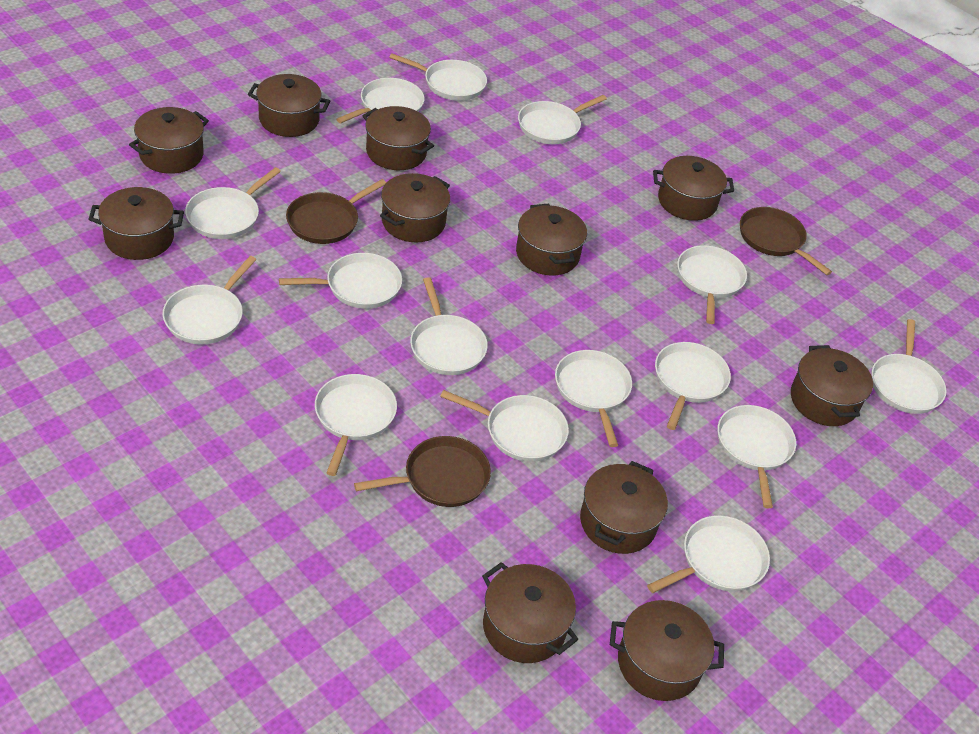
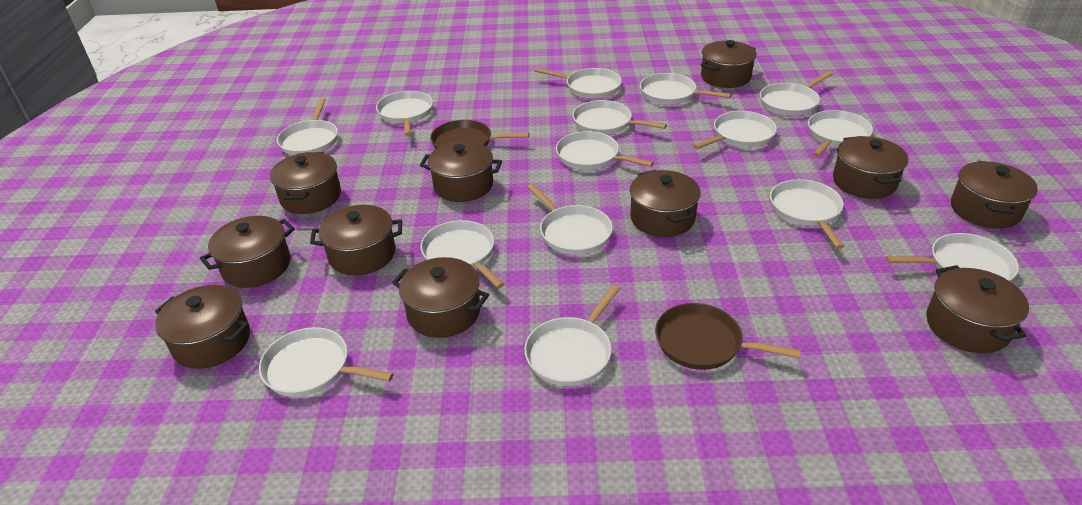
brown pan: 3 -> 2

